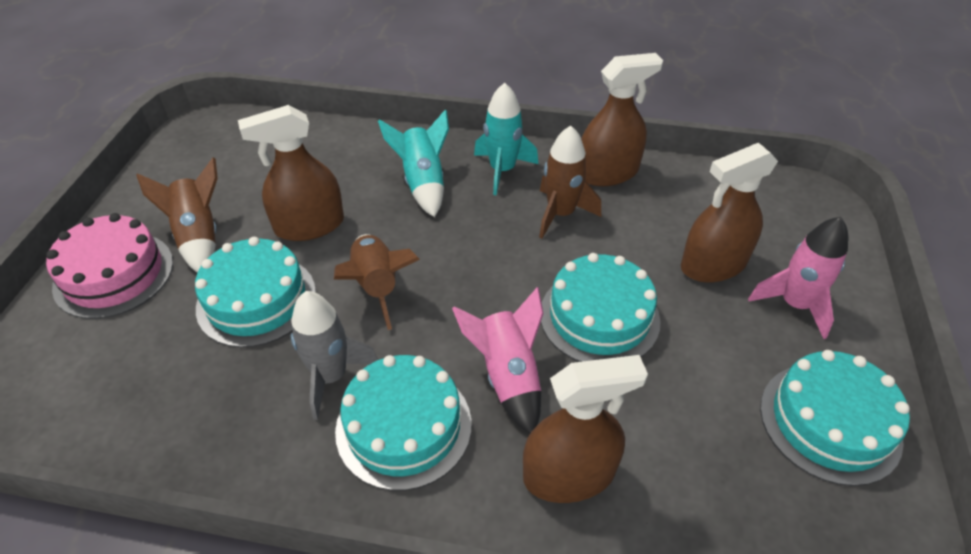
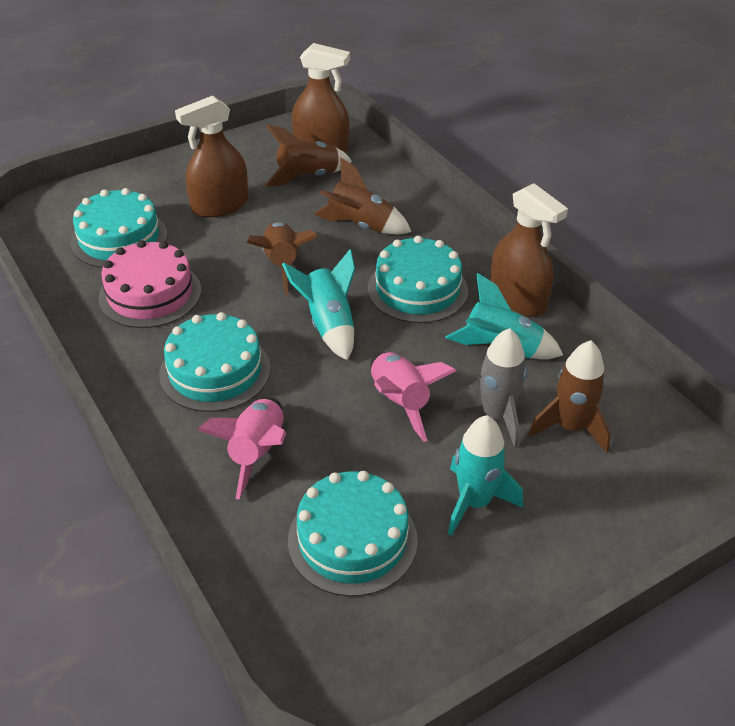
brown rocket: 3 -> 4
brown spray bottle: 4 -> 3
turquoise rocket: 2 -> 3

